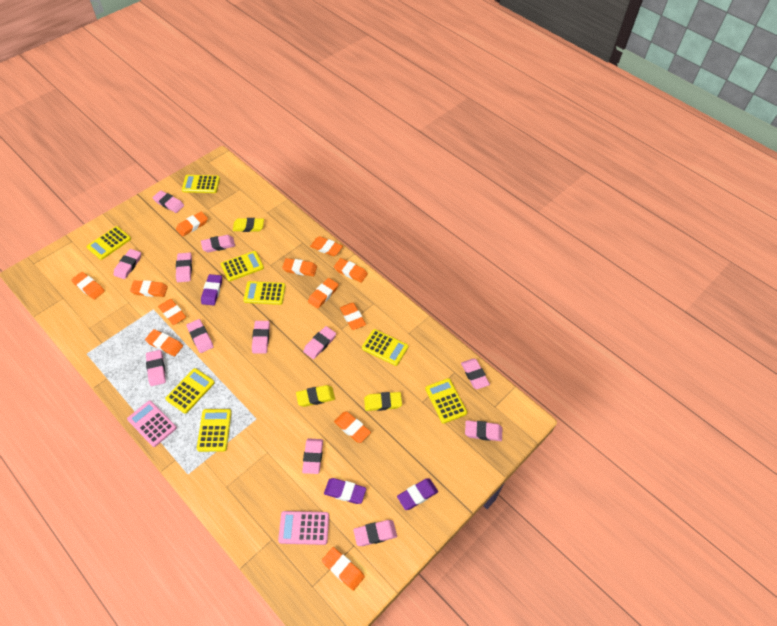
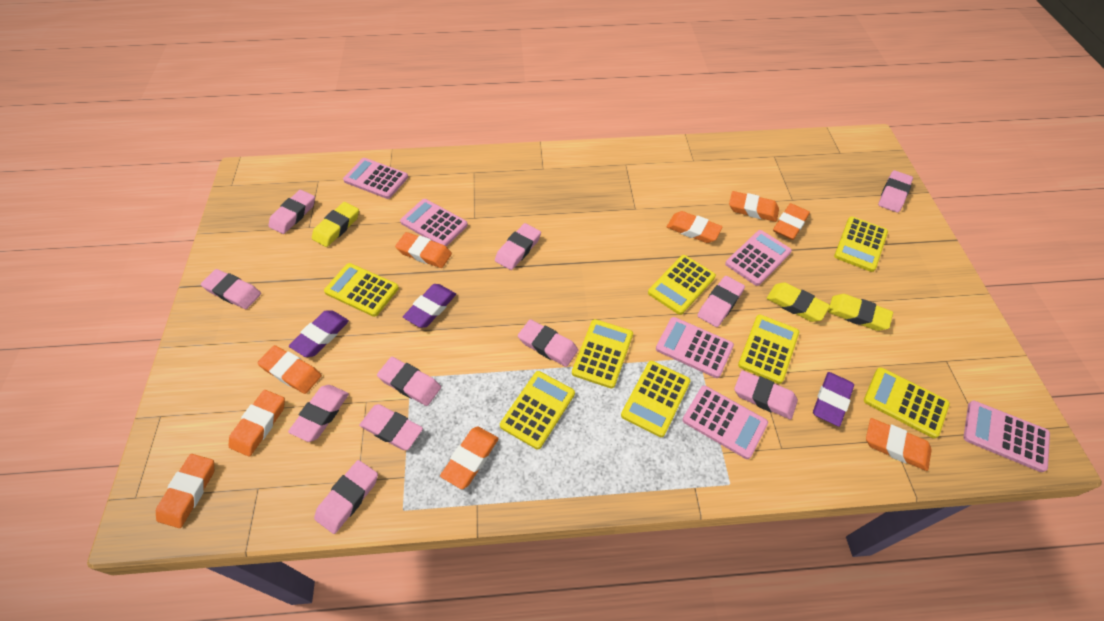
orange eraser: 12 -> 9
pink calculator: 2 -> 6
pink eraser: 12 -> 11

